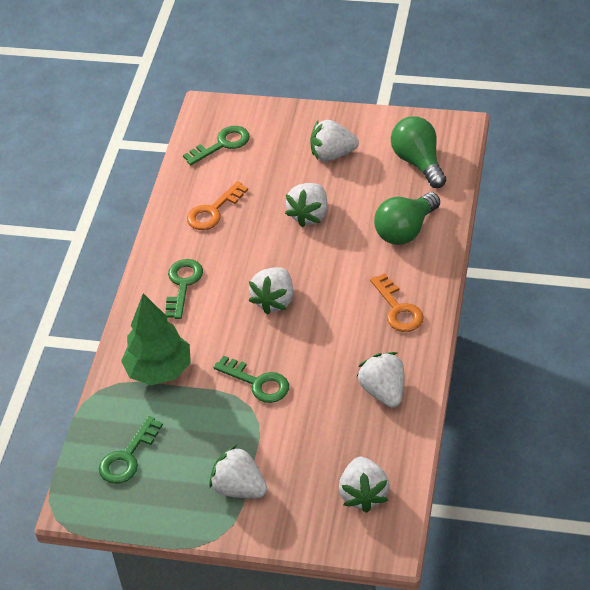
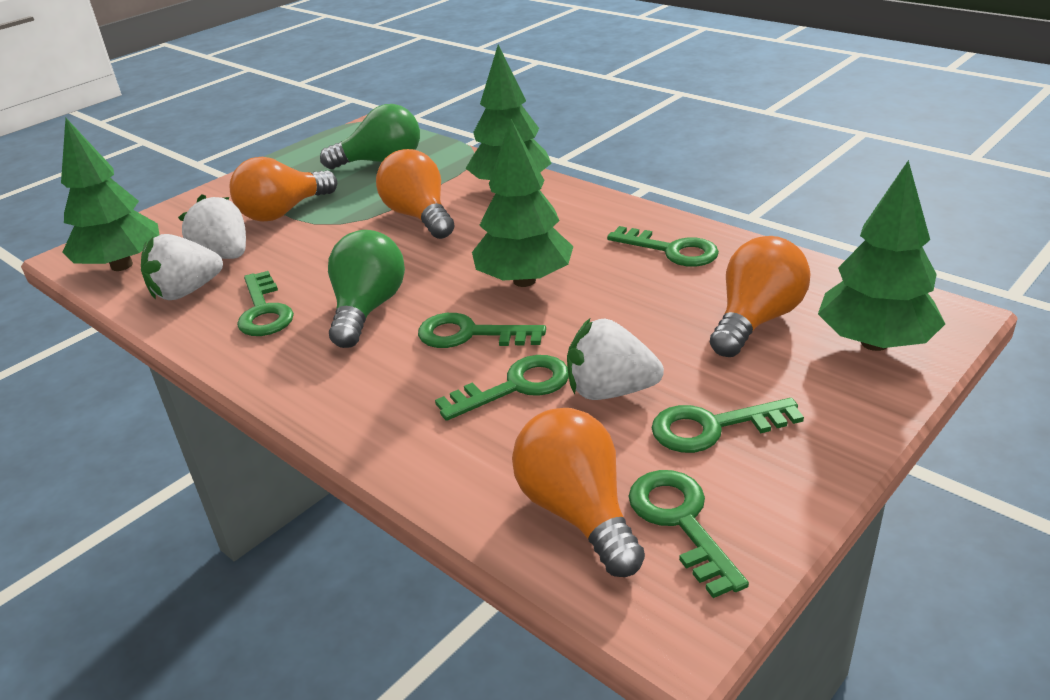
green key: 4 -> 6
green tree: 1 -> 4
orange key: 2 -> 0
orange light bulb: 0 -> 4
white strawberry: 6 -> 3

